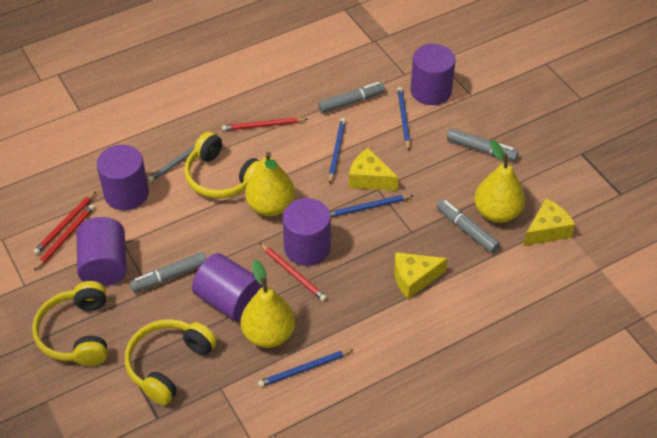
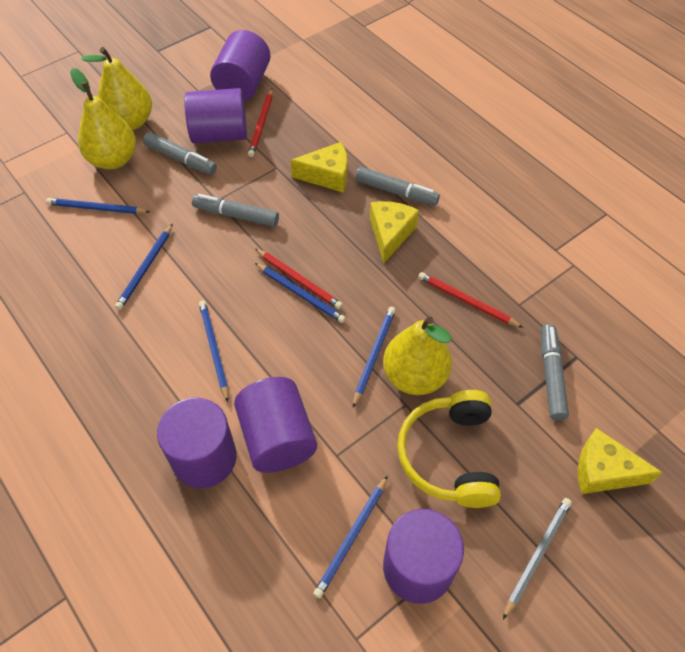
blue pencil: 4 -> 6
red pencil: 4 -> 3
yellow headphones: 3 -> 1

